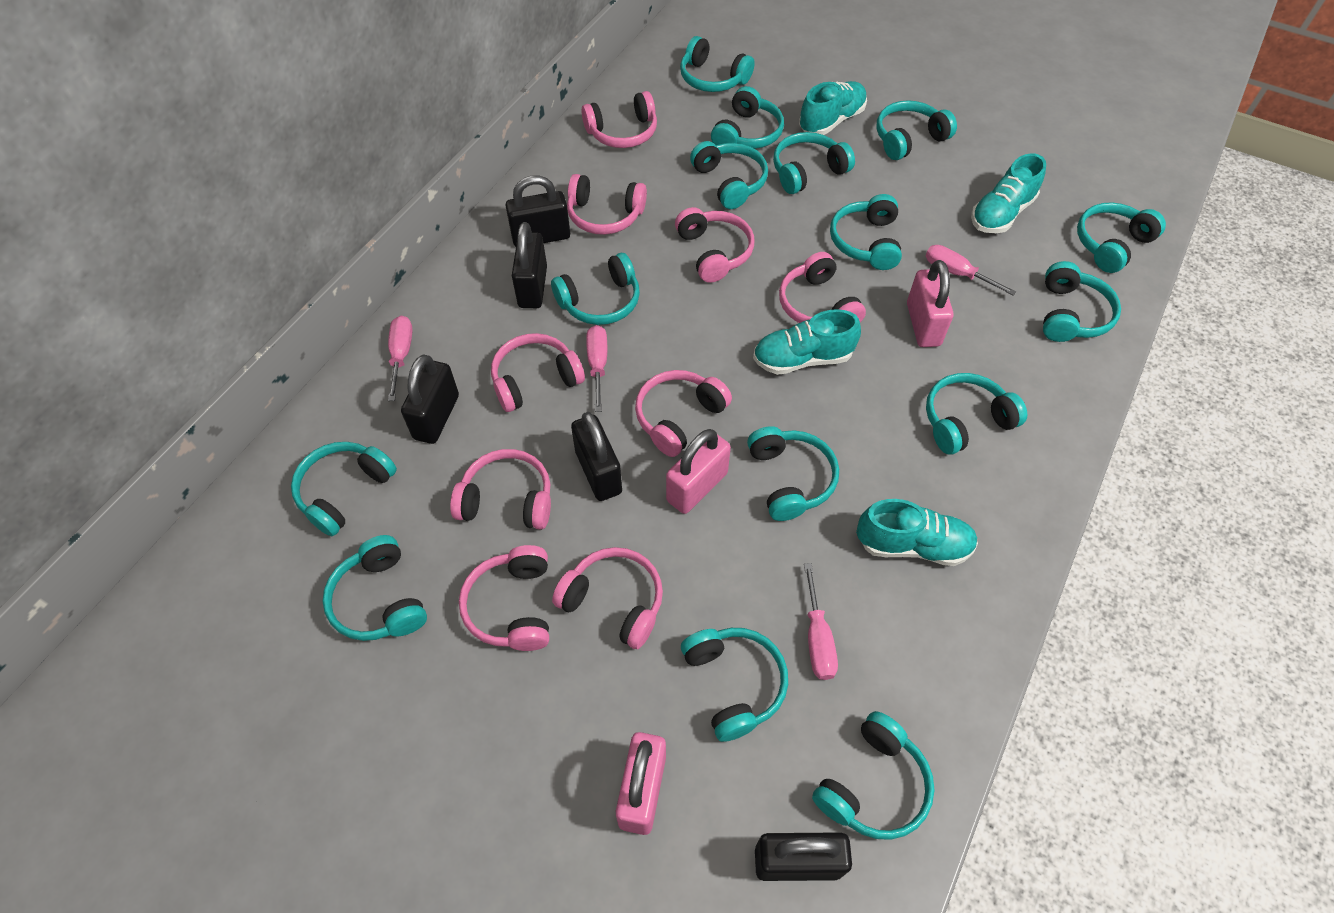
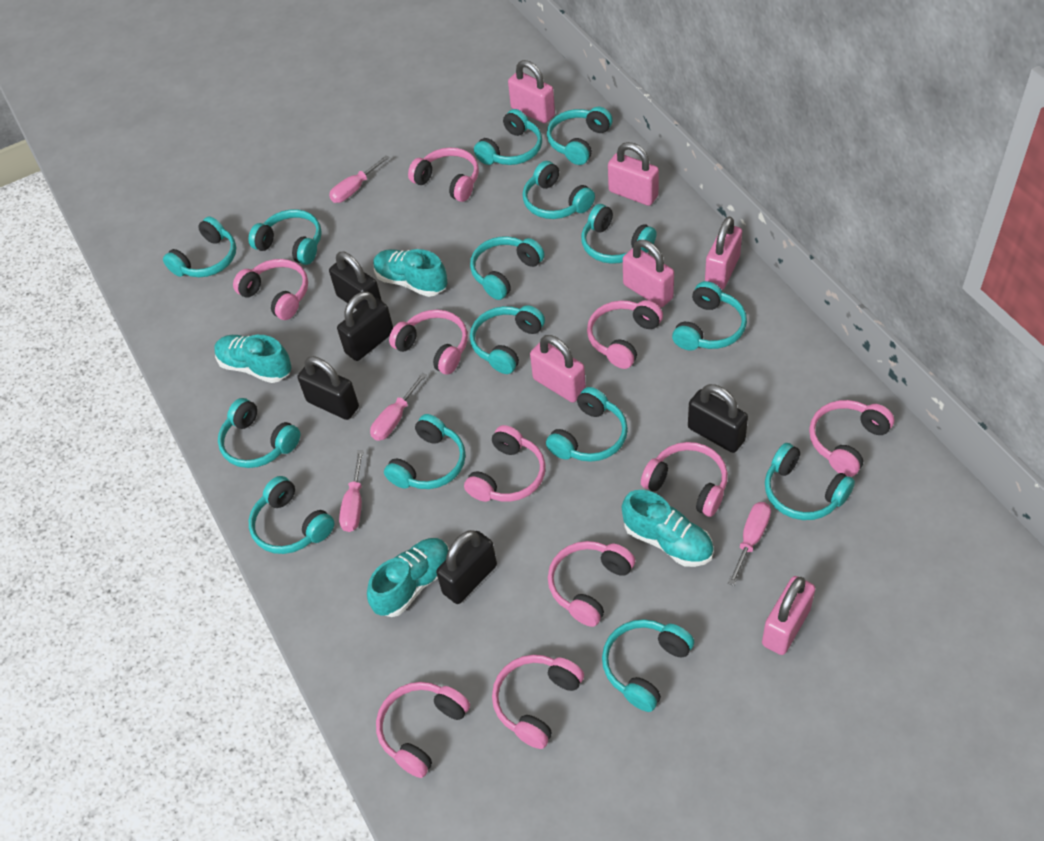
pink headphones: 9 -> 10
pink padlock: 3 -> 6

